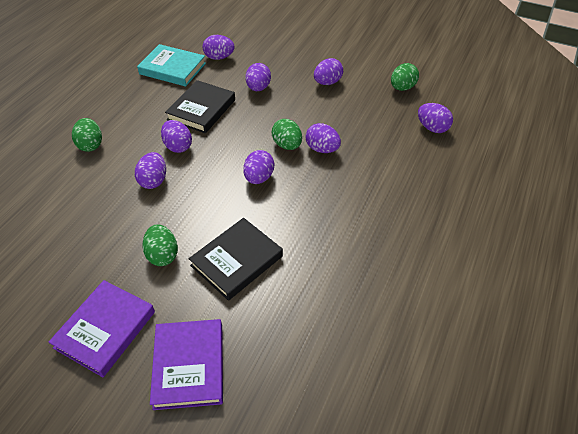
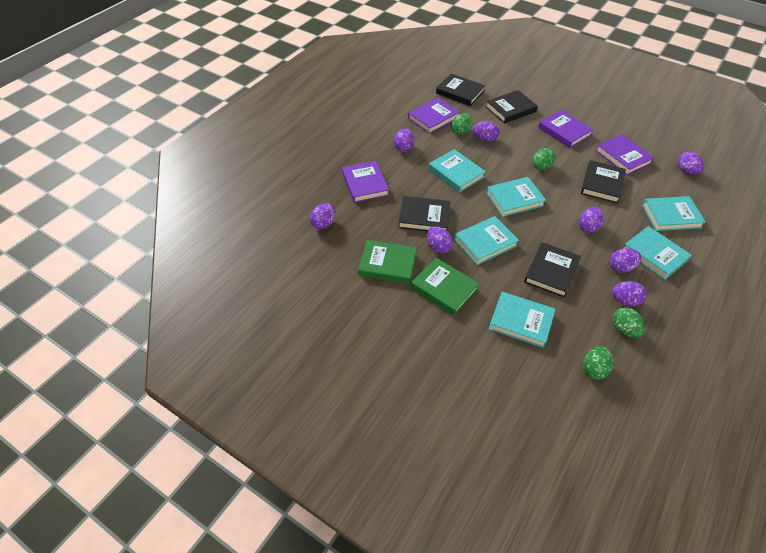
black book: 2 -> 5
green book: 0 -> 2
purple book: 2 -> 4
turquoise book: 1 -> 6

